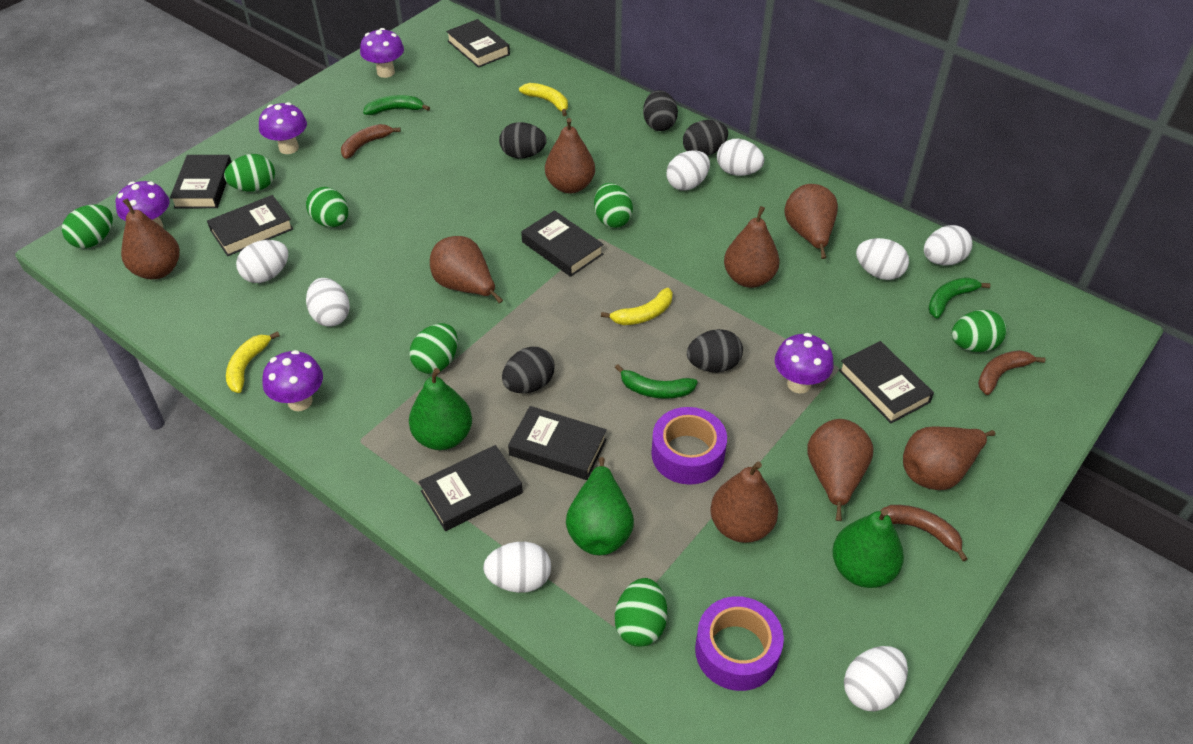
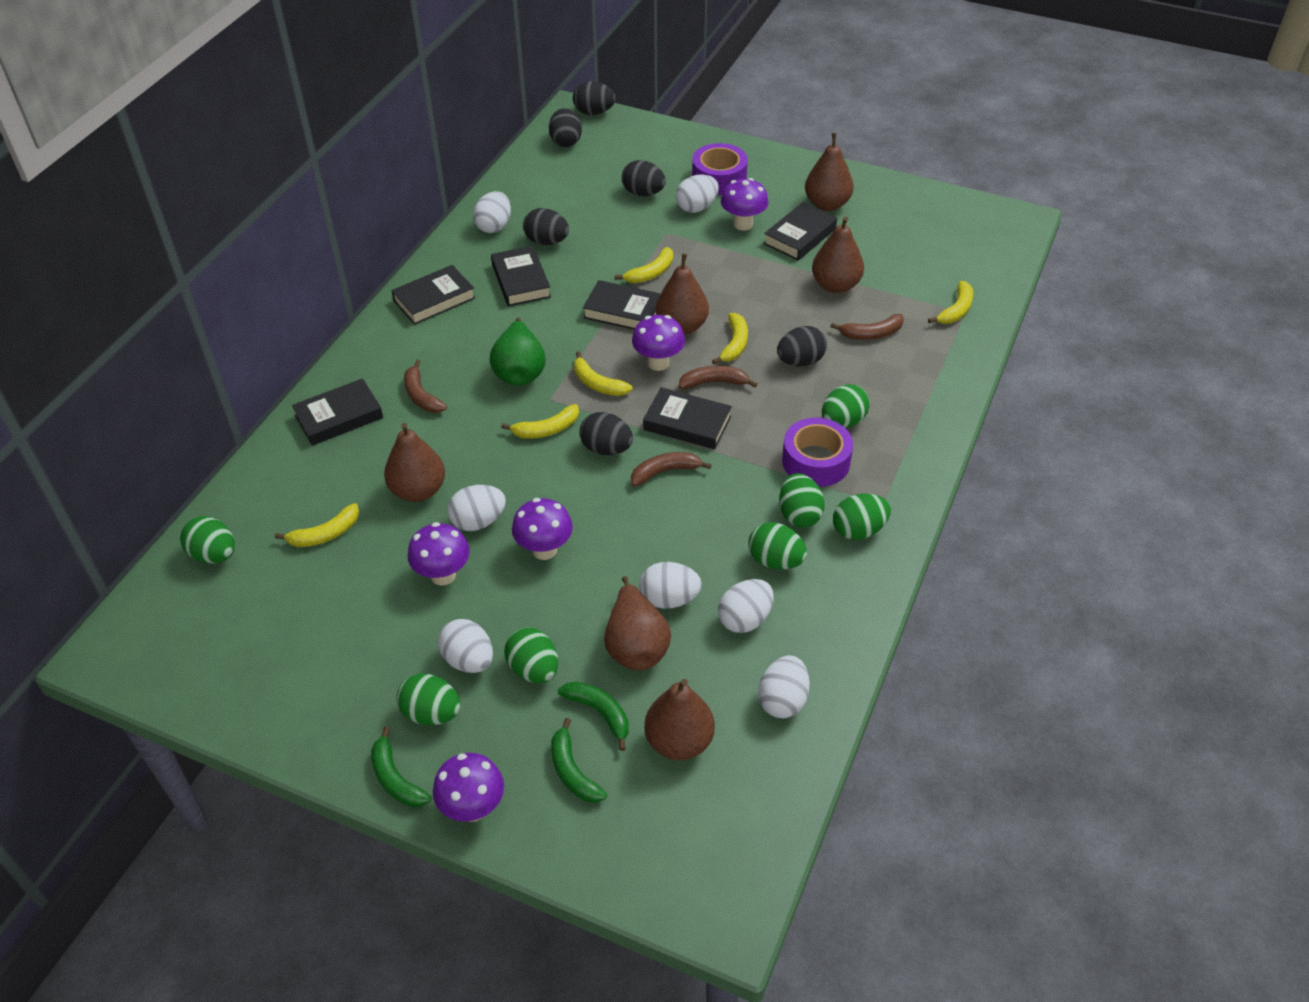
black book: 7 -> 6
black egg: 5 -> 6
brown banana: 3 -> 4
brown pear: 8 -> 6
green pear: 3 -> 1
white egg: 8 -> 7
yellow banana: 3 -> 6

